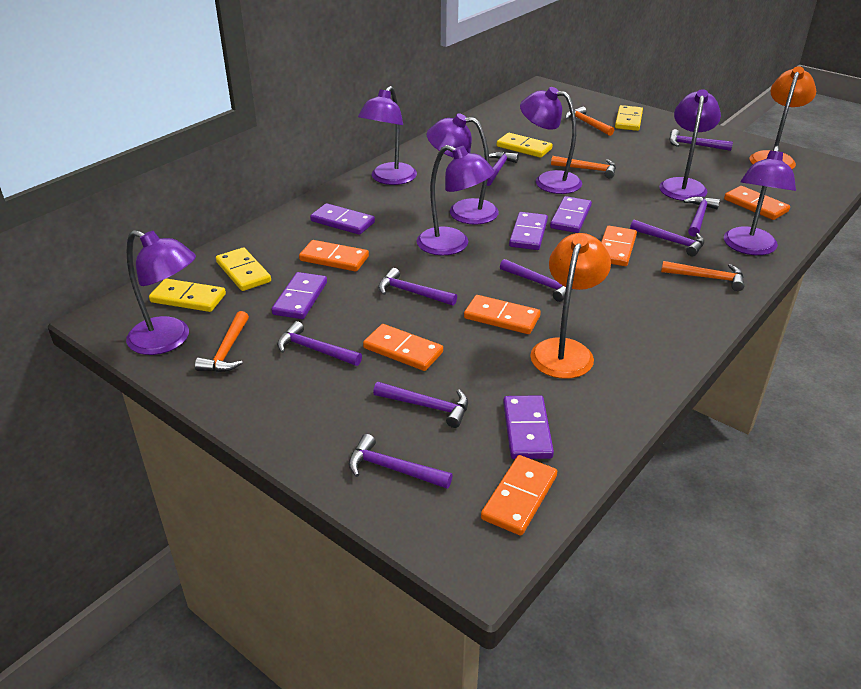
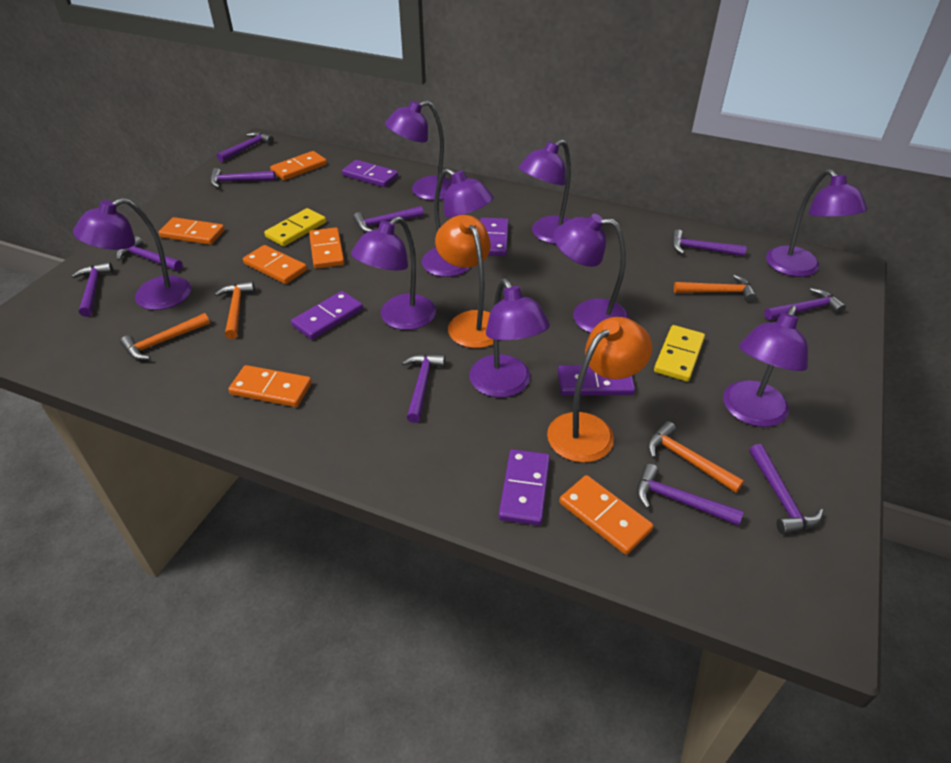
purple hammer: 9 -> 10
purple lamp: 7 -> 9
yellow domino: 4 -> 2

